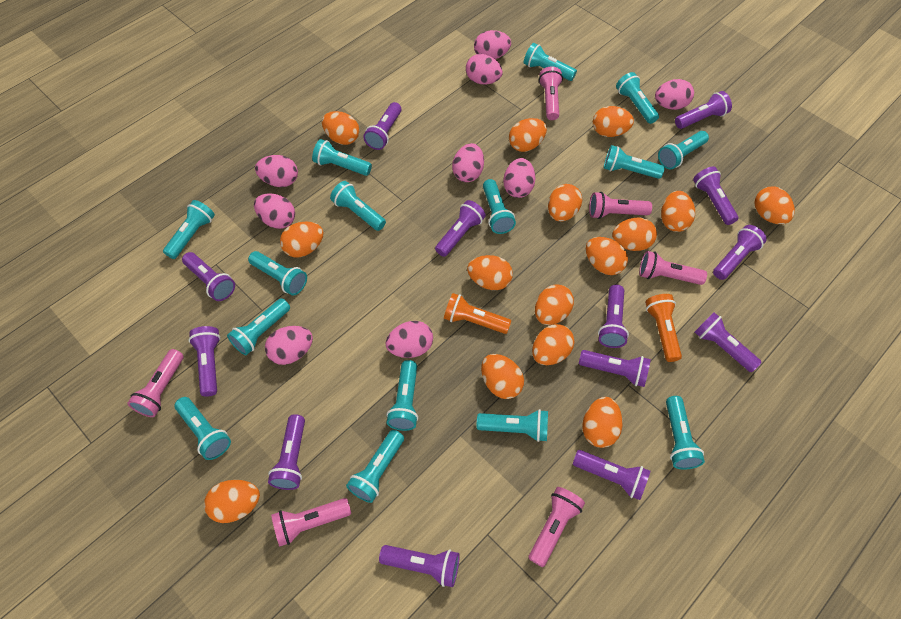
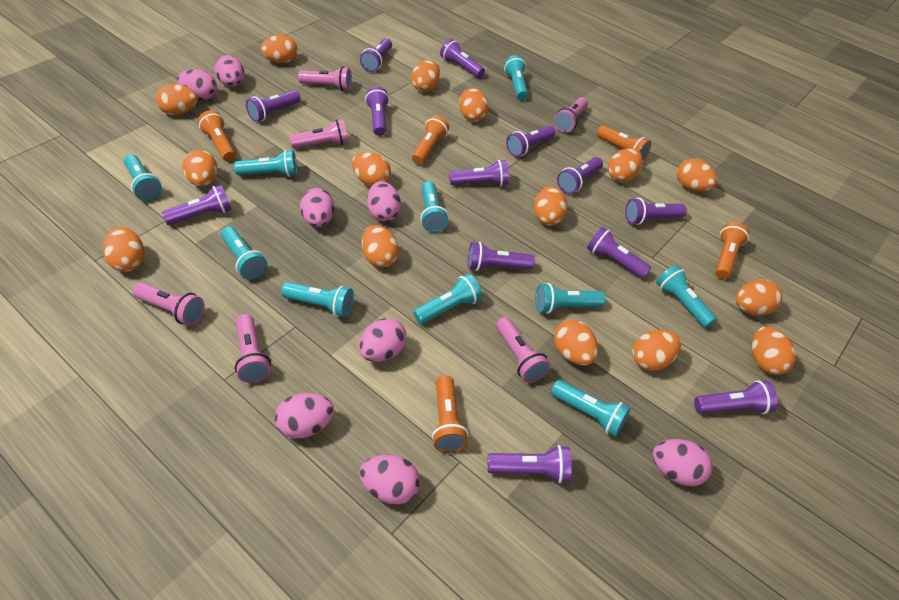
orange flashlight: 2 -> 5
pink egg: 9 -> 8
turquoise flashlight: 15 -> 10

